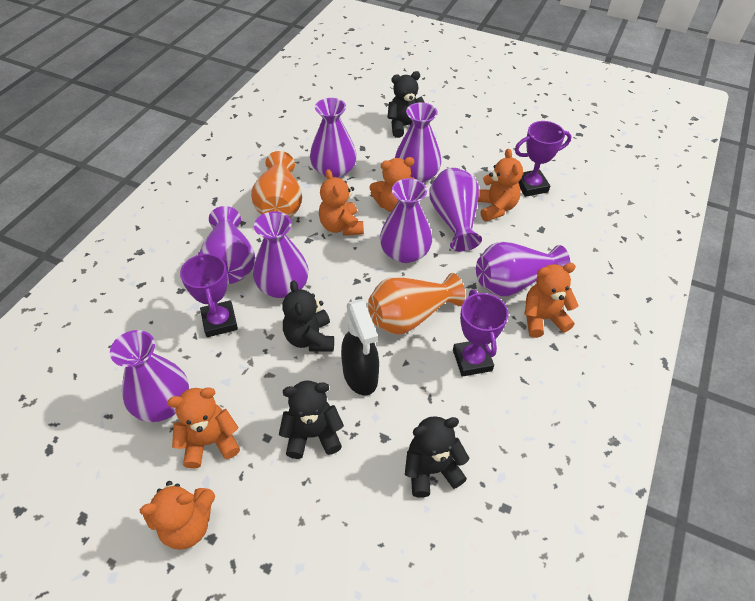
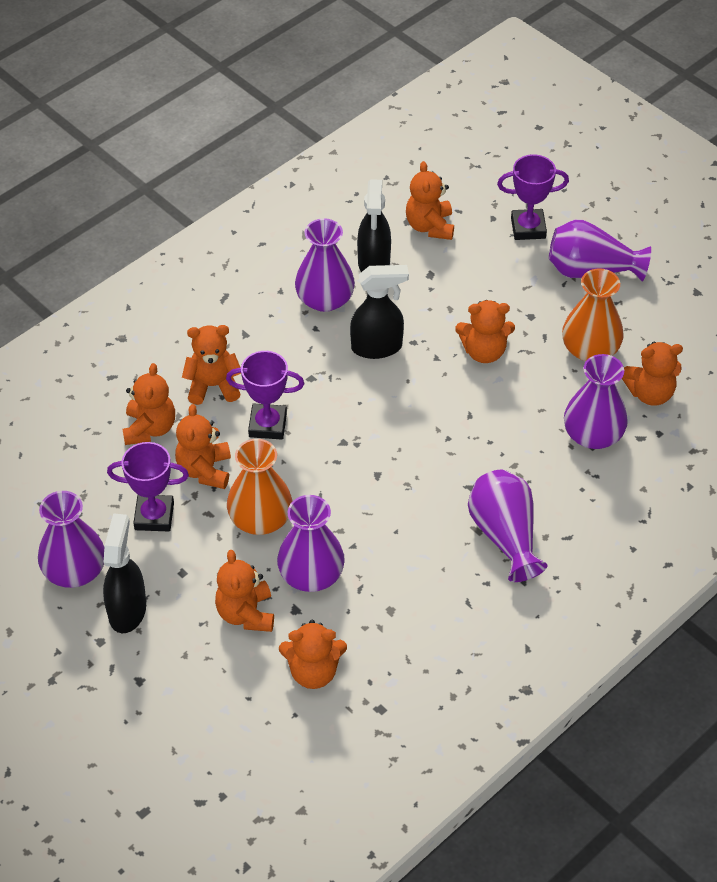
black spray bottle: 1 -> 3
black teddy bear: 4 -> 0
orange teddy bear: 6 -> 8
purple vase: 8 -> 6

